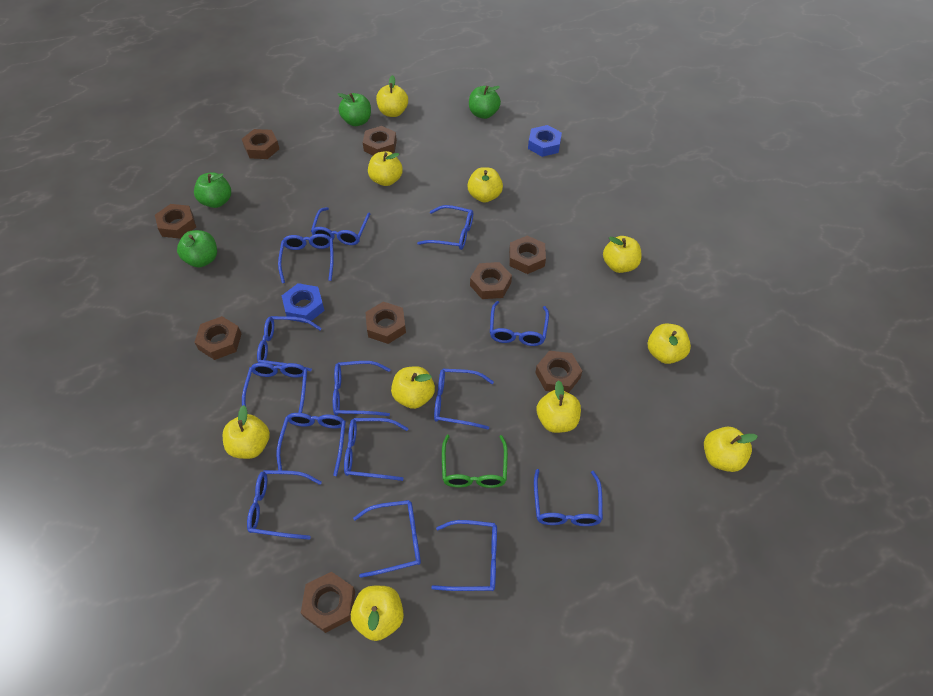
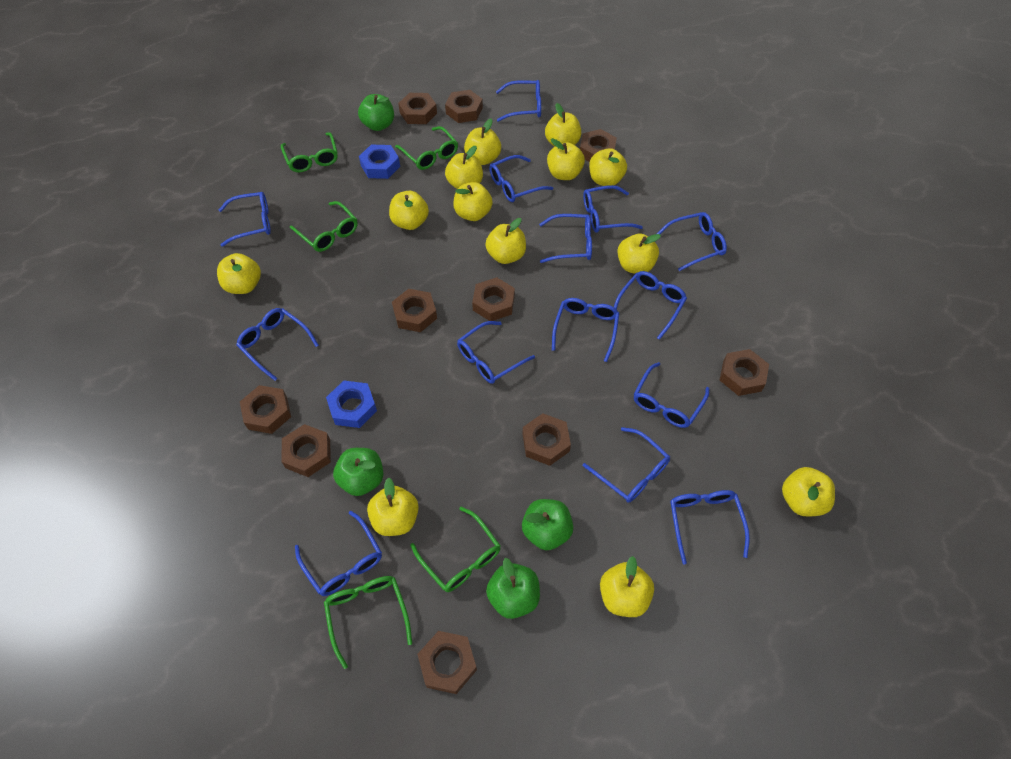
brown nut: 9 -> 10
green glasses: 1 -> 5
yellow apple: 10 -> 13

